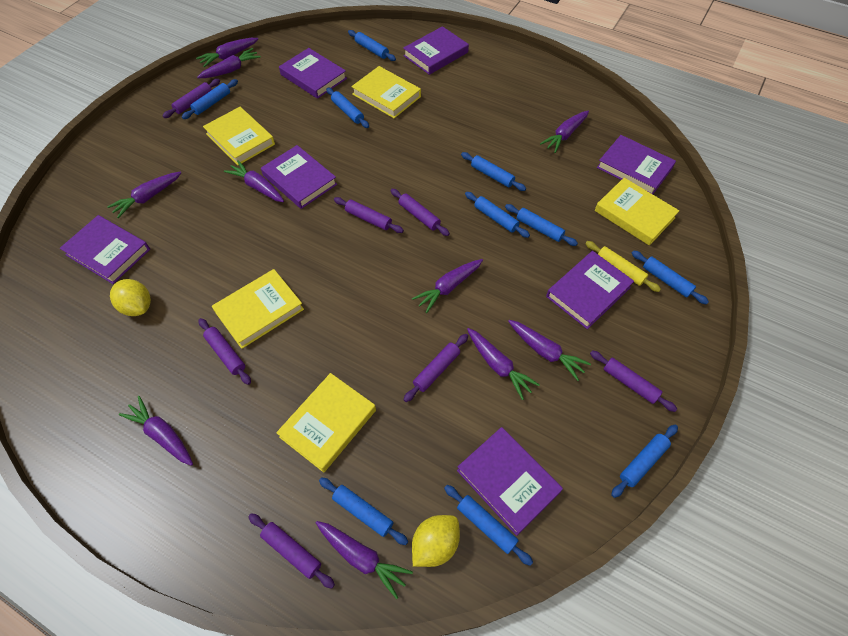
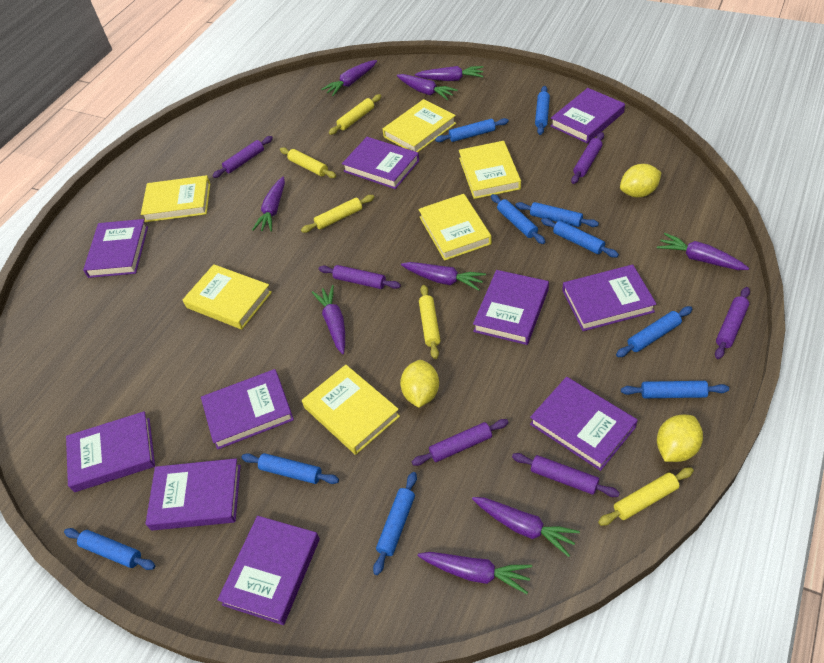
purple book: 7 -> 10
purple carrot: 10 -> 9
purple rolling pin: 7 -> 6
yellow book: 5 -> 6
yellow lemon: 2 -> 3
yellow rolling pin: 1 -> 5

